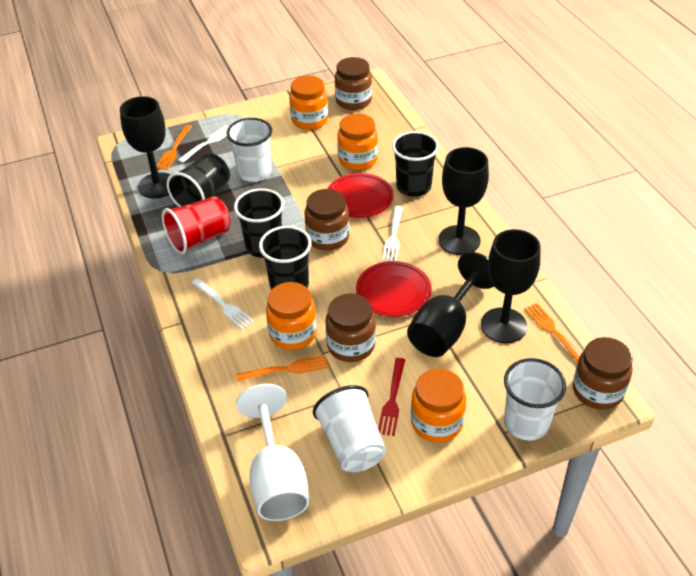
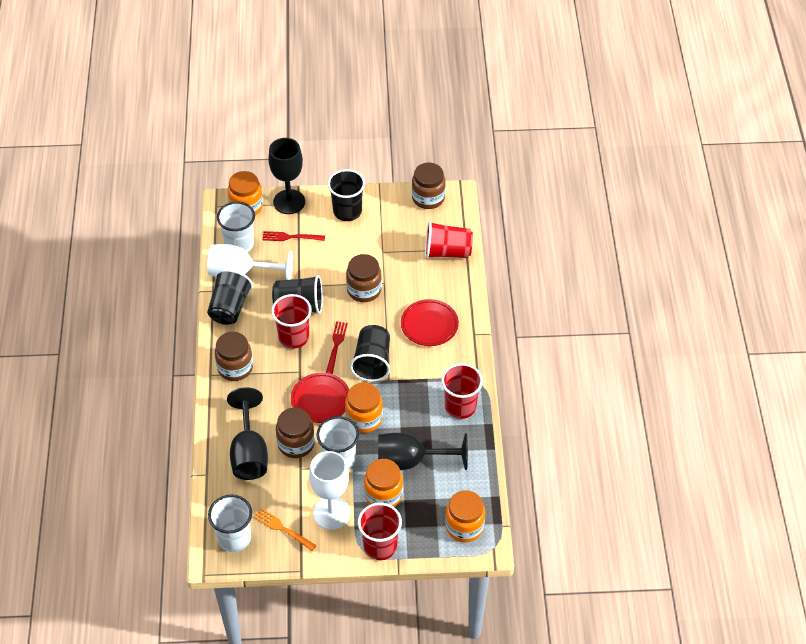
black goblet: 4 -> 3
orange fork: 3 -> 1
red cup: 1 -> 4
red fork: 1 -> 2
white fork: 3 -> 0
white goblet: 1 -> 2

